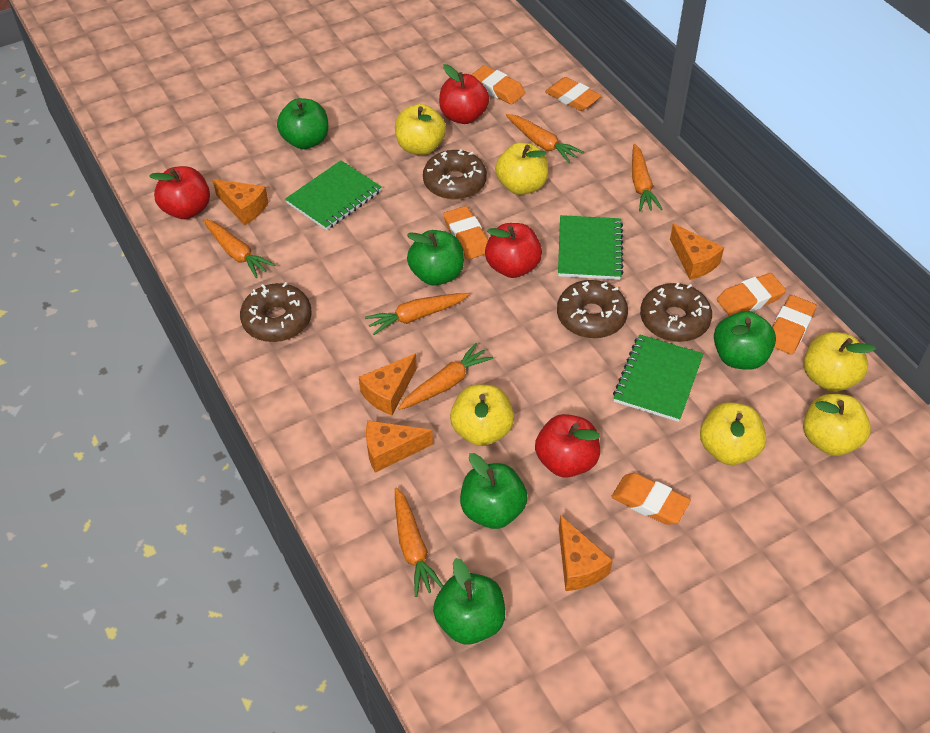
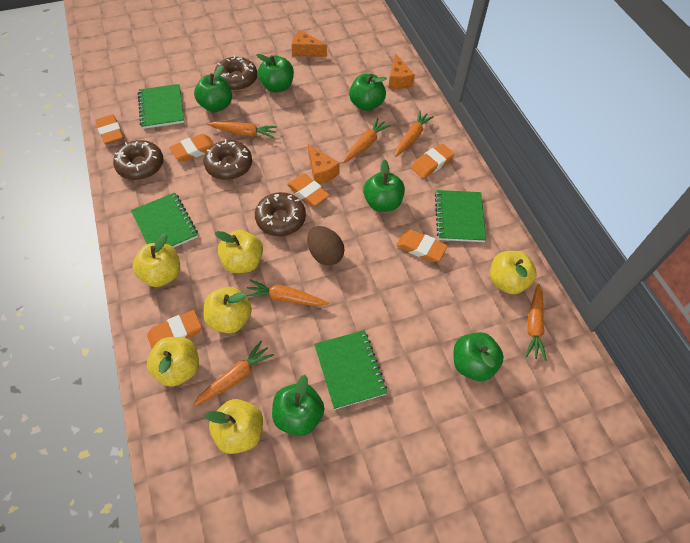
brown egg: 0 -> 1
green apple: 5 -> 6
green notebook: 3 -> 4
orange cheese: 5 -> 3
red apple: 4 -> 0

